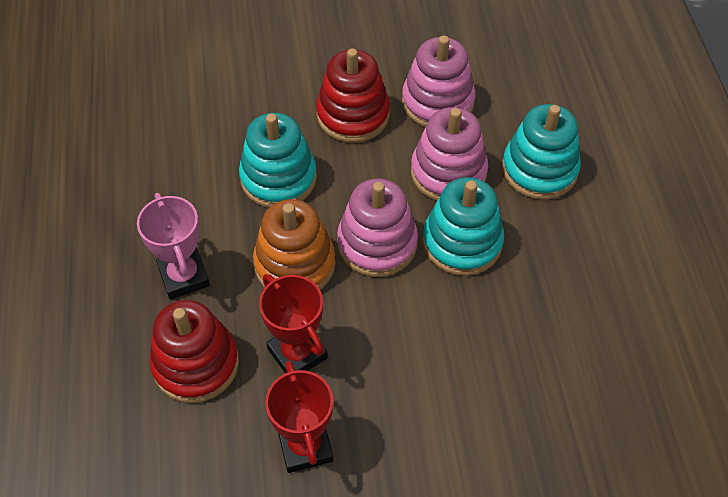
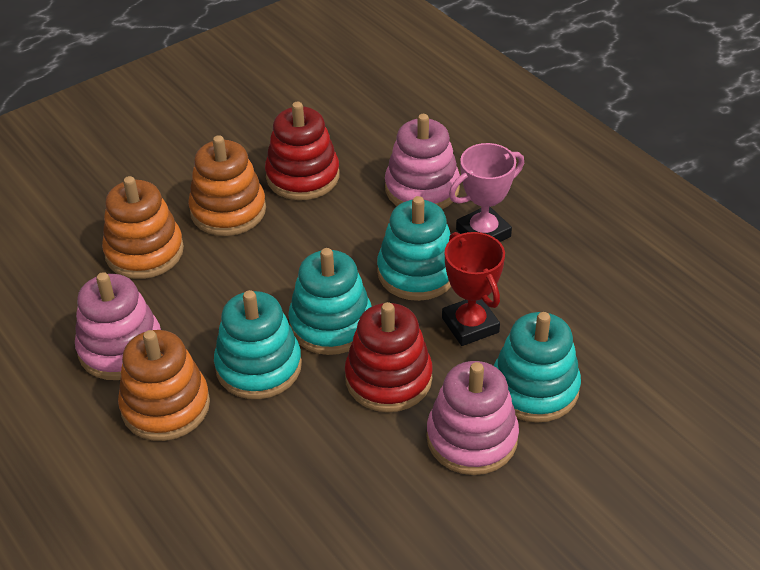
orange stacking toy: 1 -> 3
red trophy: 2 -> 1
turquoise stacking toy: 3 -> 4

